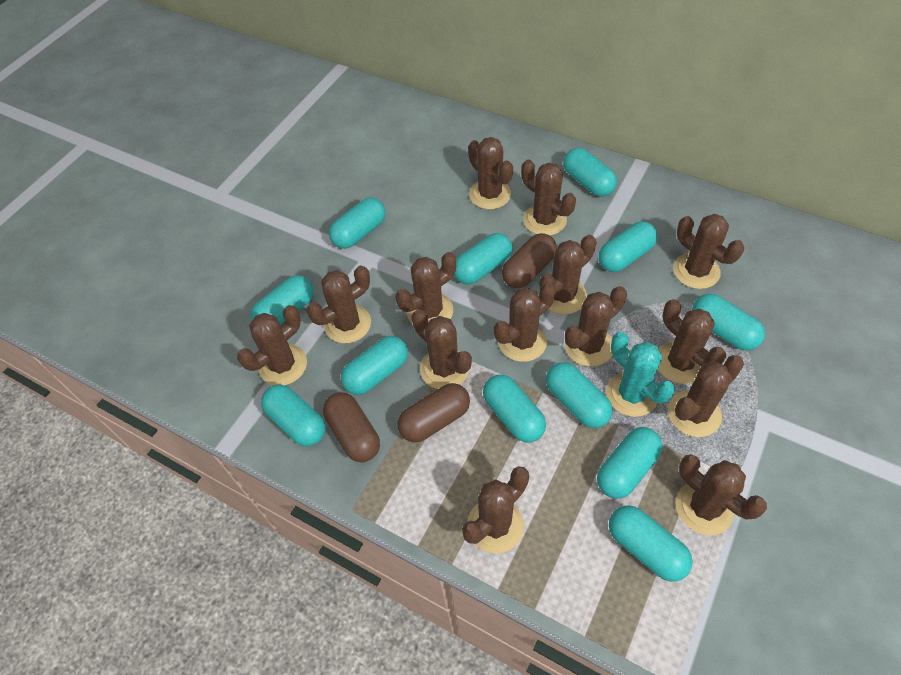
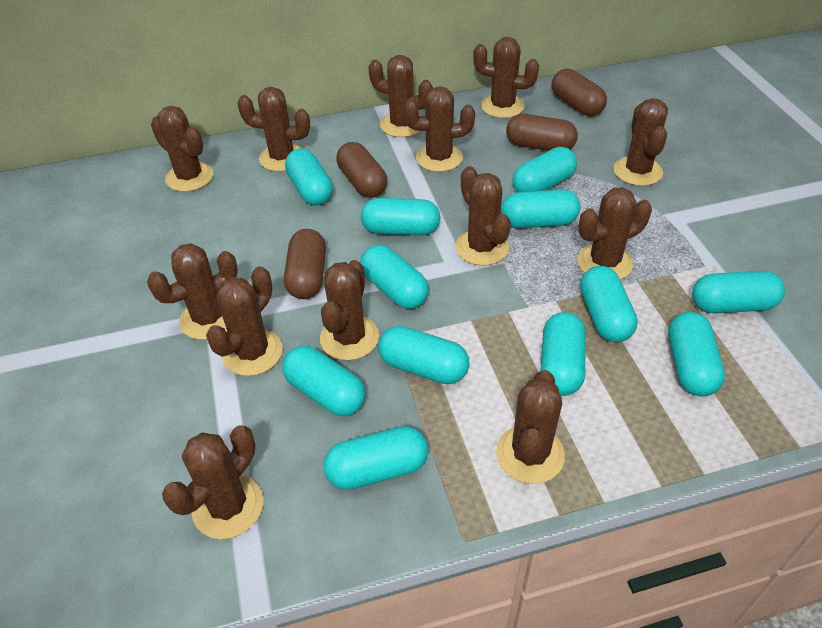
brown cactus: 14 -> 13
brown capsule: 3 -> 4
turquoise cactus: 1 -> 0

